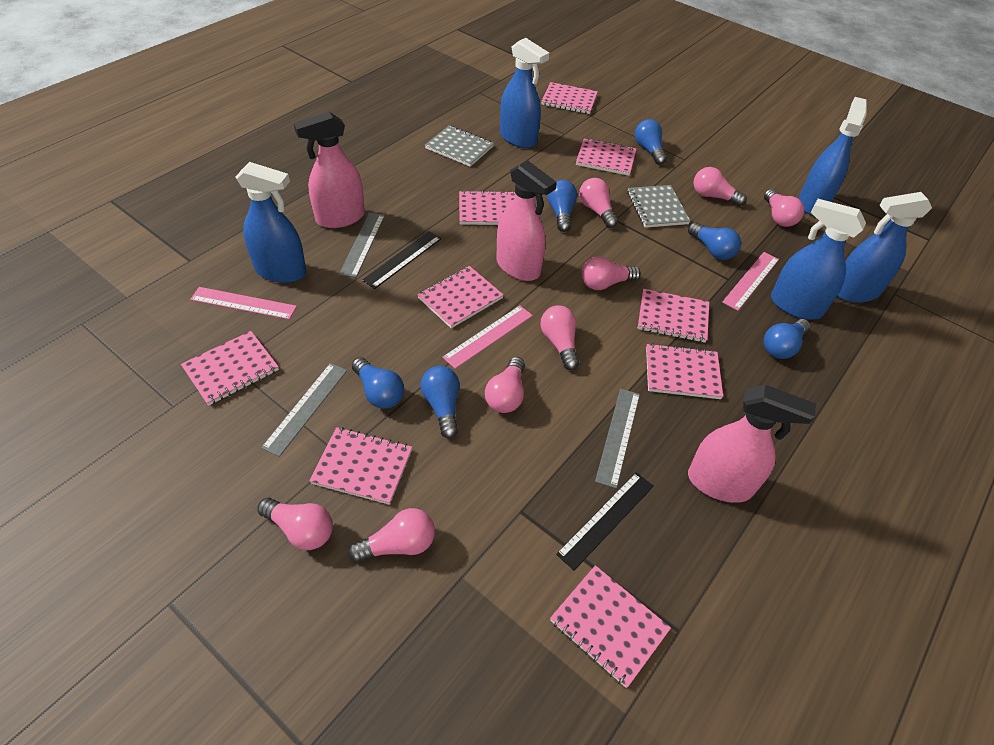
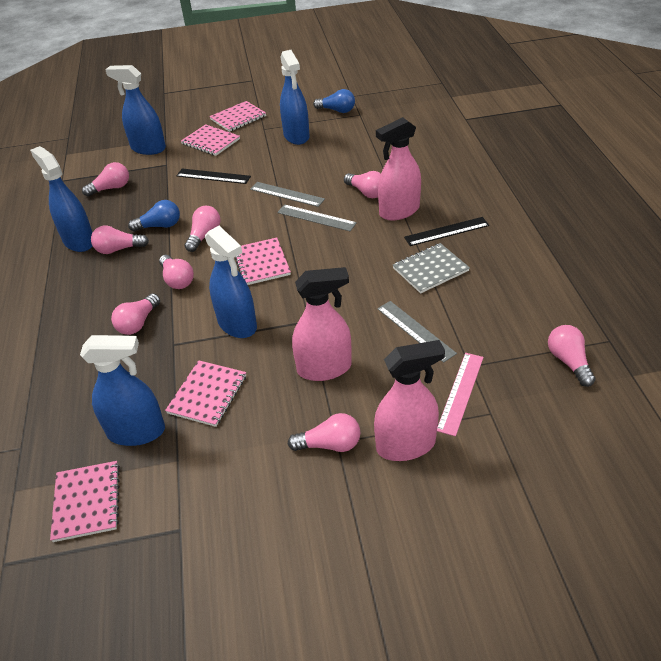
blue light bulb: 6 -> 2
grey notebook: 2 -> 1
pink notebook: 9 -> 5
pink ruler: 3 -> 1

